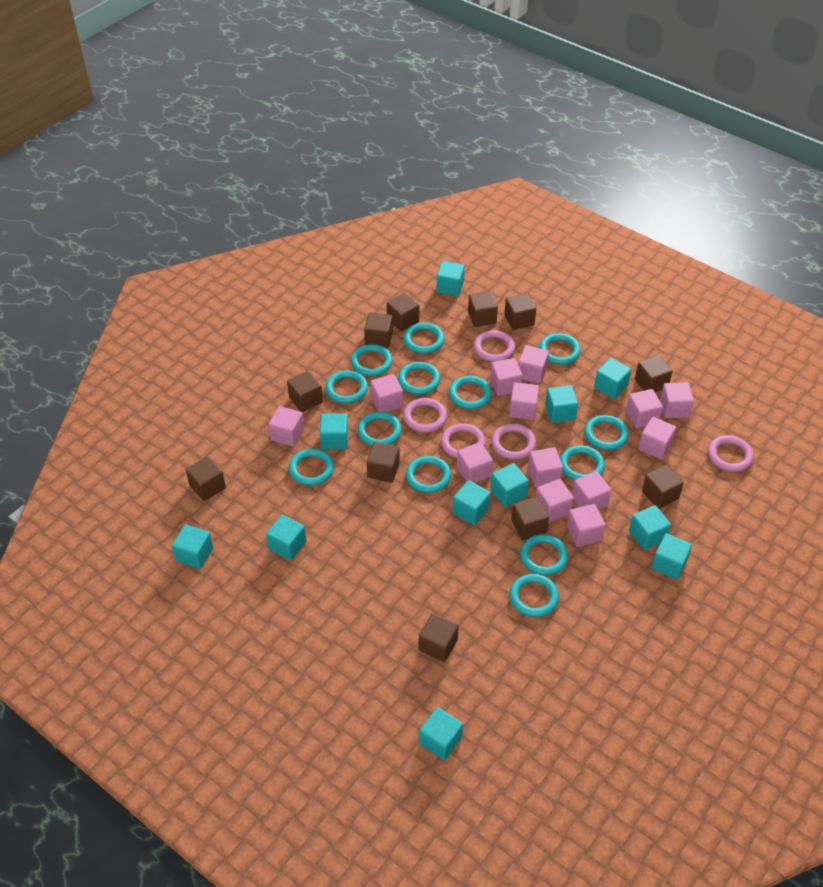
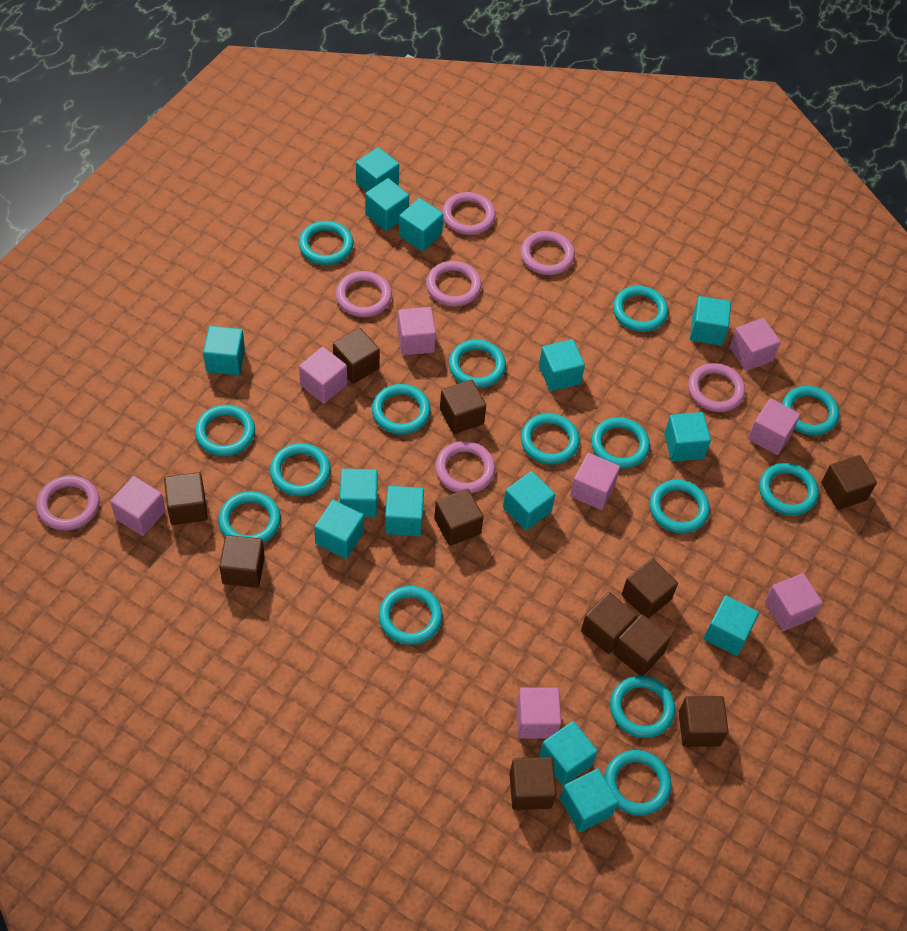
pink cube: 13 -> 8
pink ring: 5 -> 7
turquoise cube: 11 -> 14
turquoise ring: 13 -> 15

